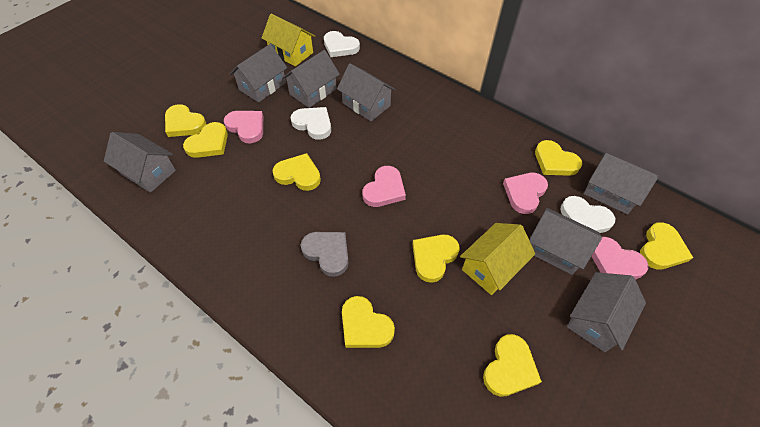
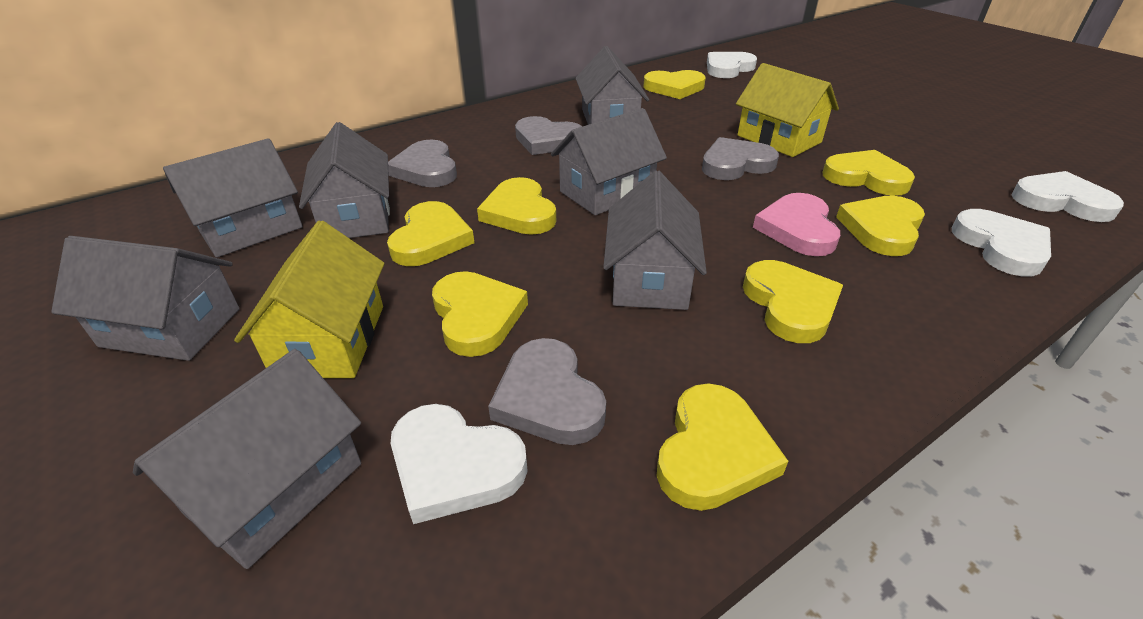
grey heart: 1 -> 4
pink heart: 4 -> 1
white heart: 3 -> 4

